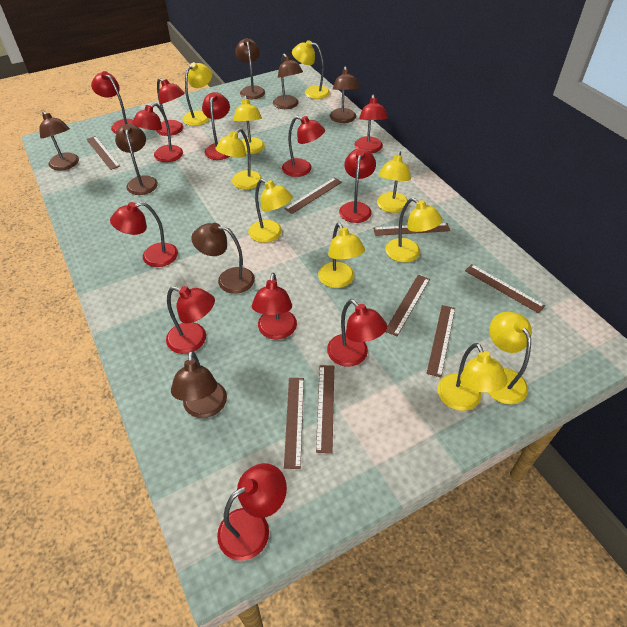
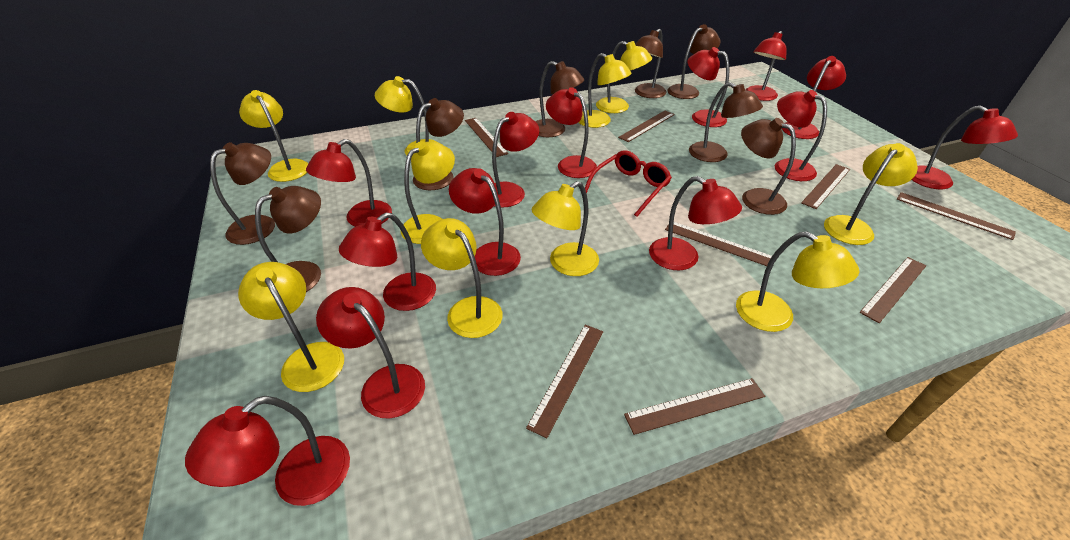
brown lamp: 7 -> 8
red glasses: 0 -> 1
red lamp: 12 -> 13

